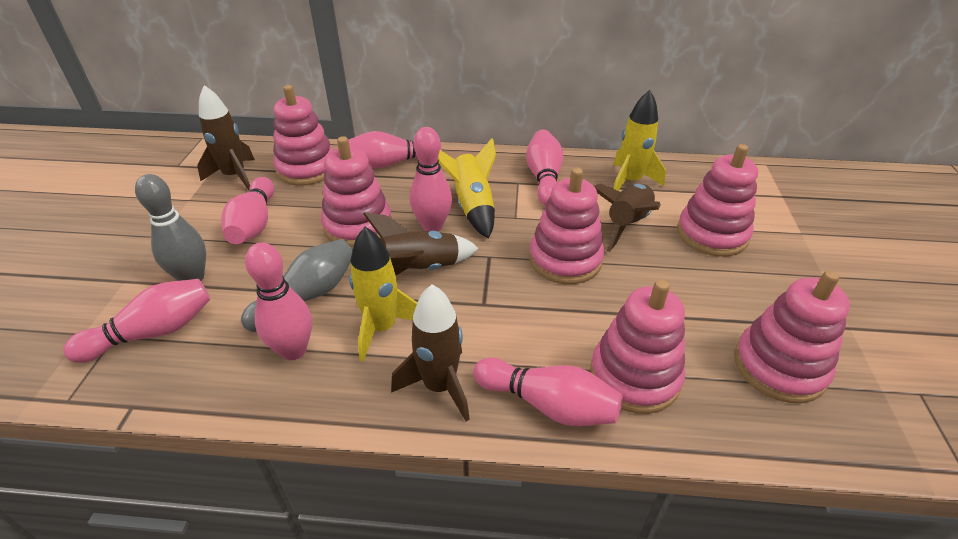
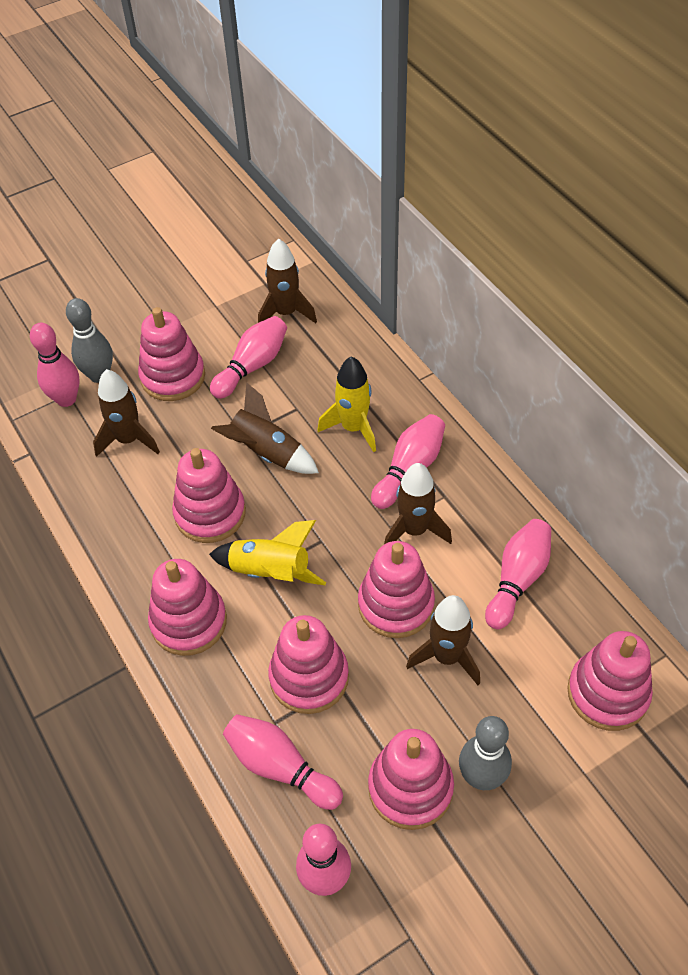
brown rocket: 4 -> 5
pink bowling pin: 7 -> 6
pink stacking toy: 6 -> 7
yellow rocket: 3 -> 2

